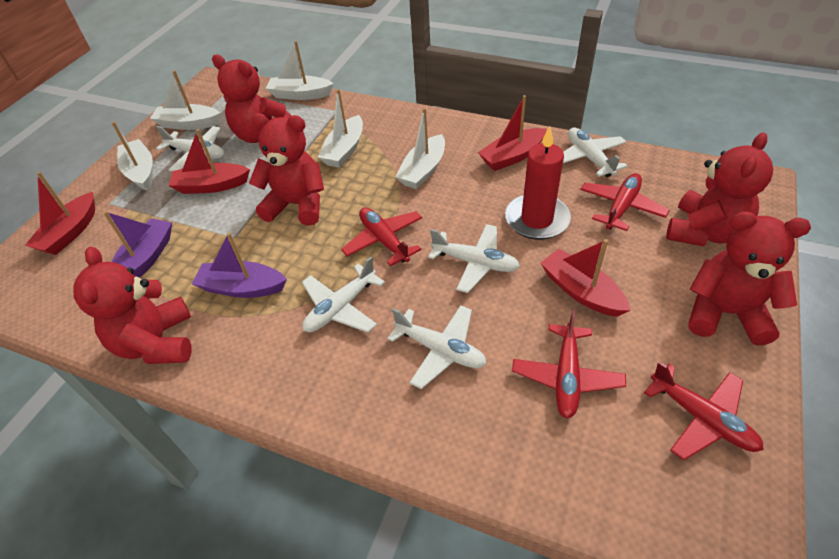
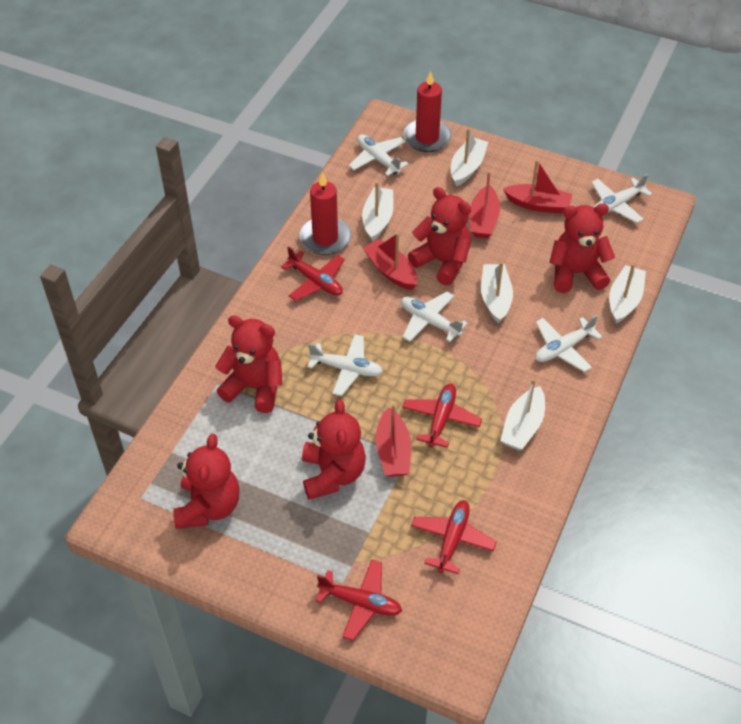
purple boat: 2 -> 0
red candle: 1 -> 2

